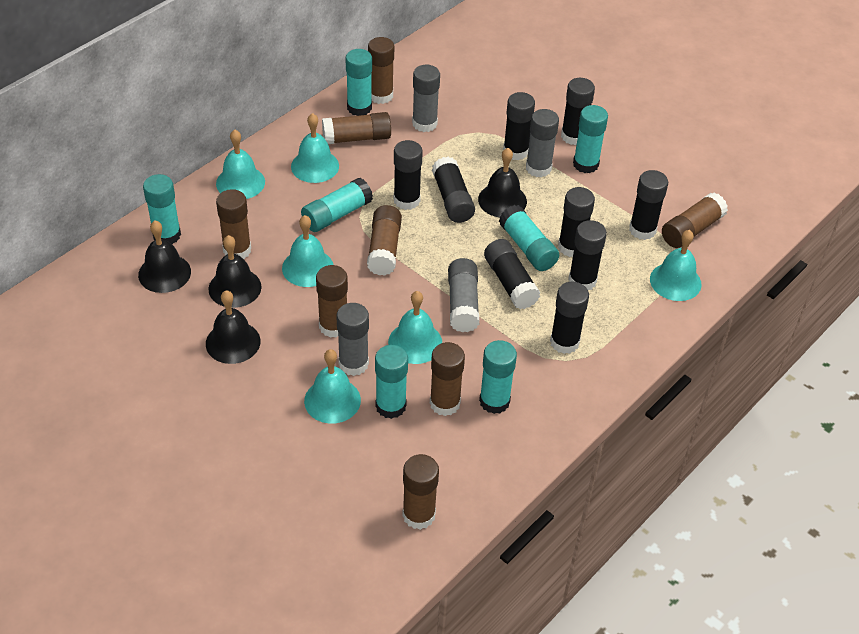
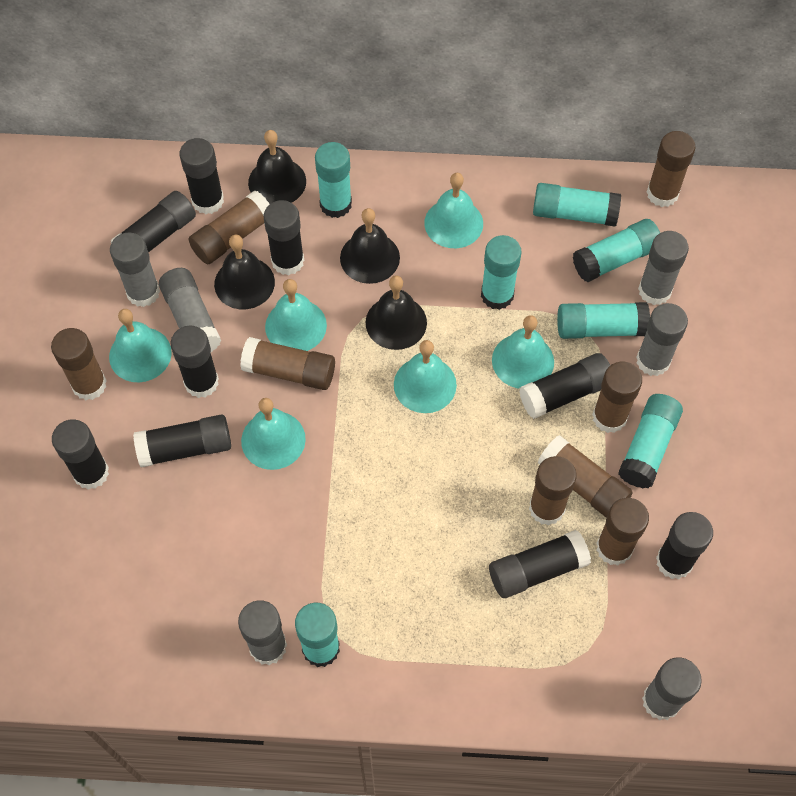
grey glue stick: 4 -> 6

